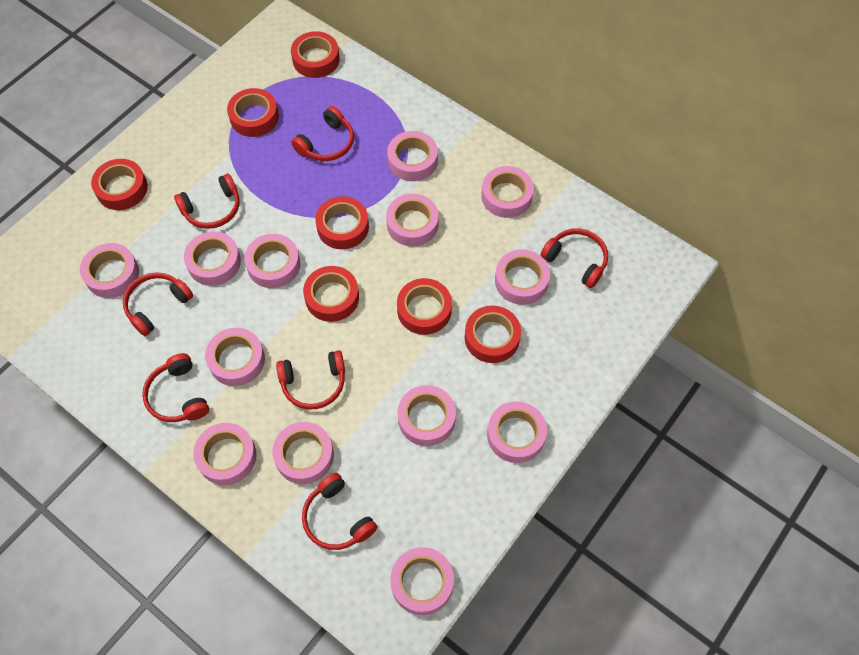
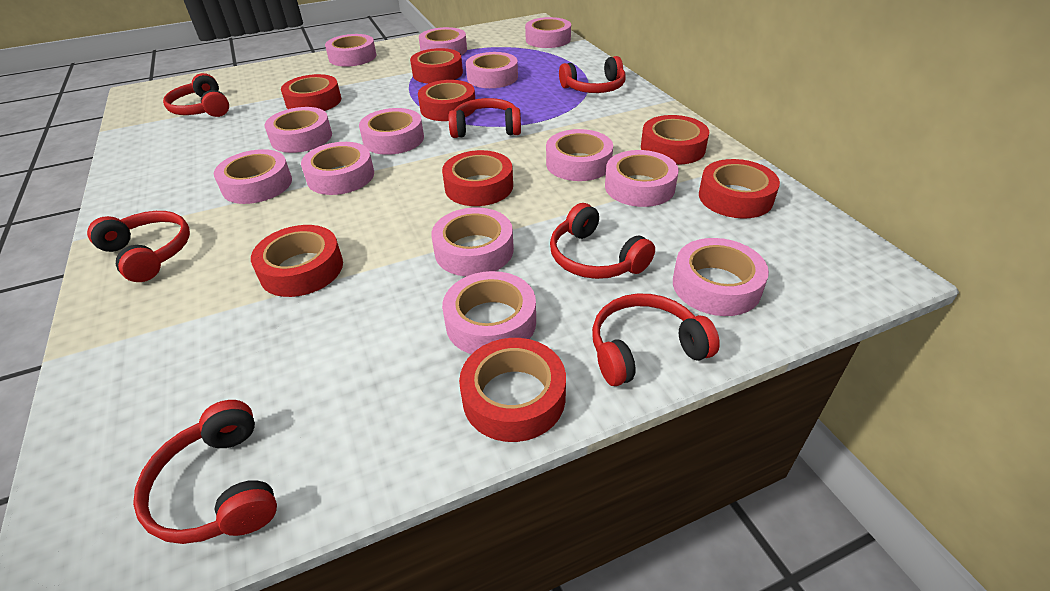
red tape: 7 -> 8

